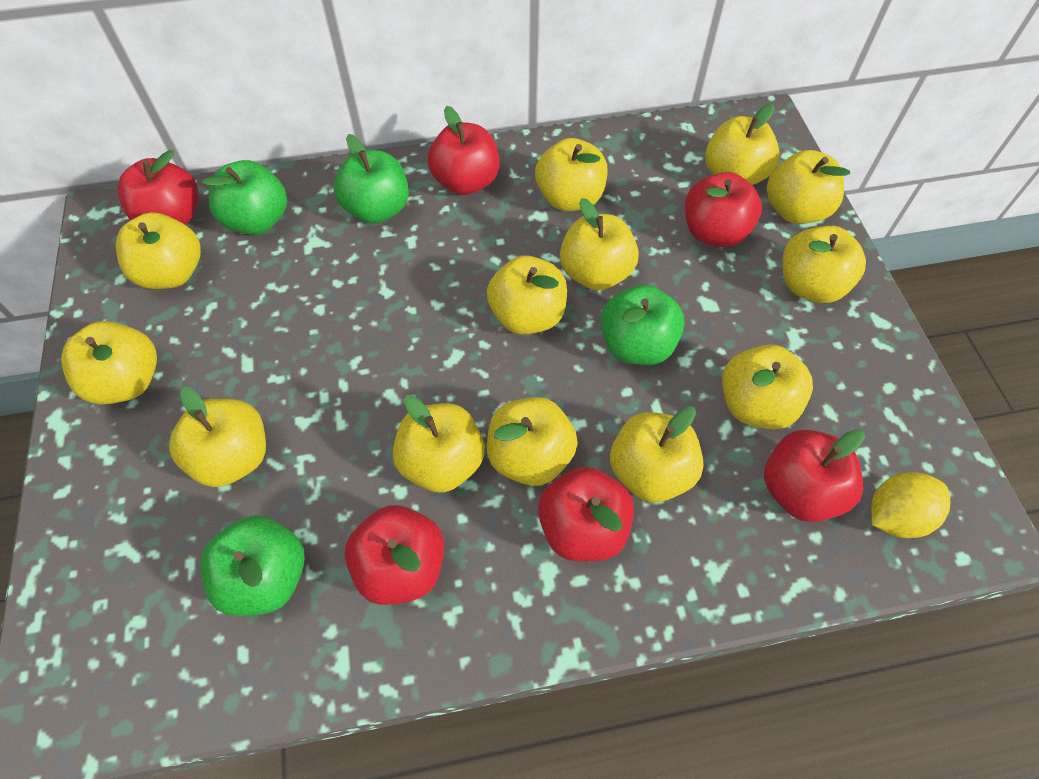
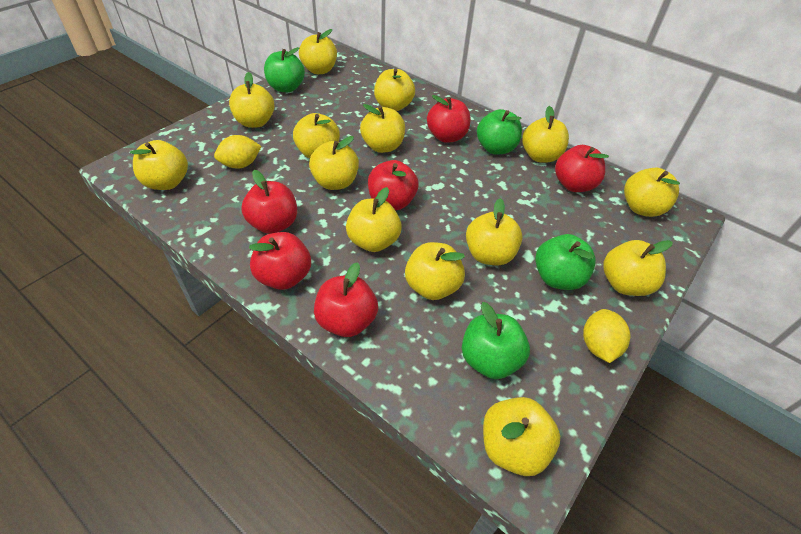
yellow apple: 13 -> 14
yellow lemon: 1 -> 2

